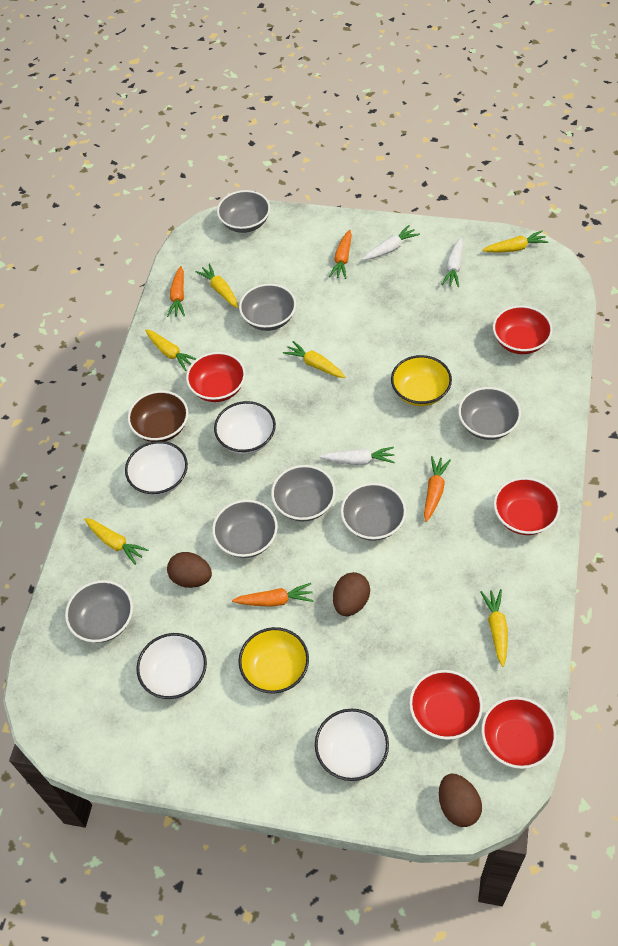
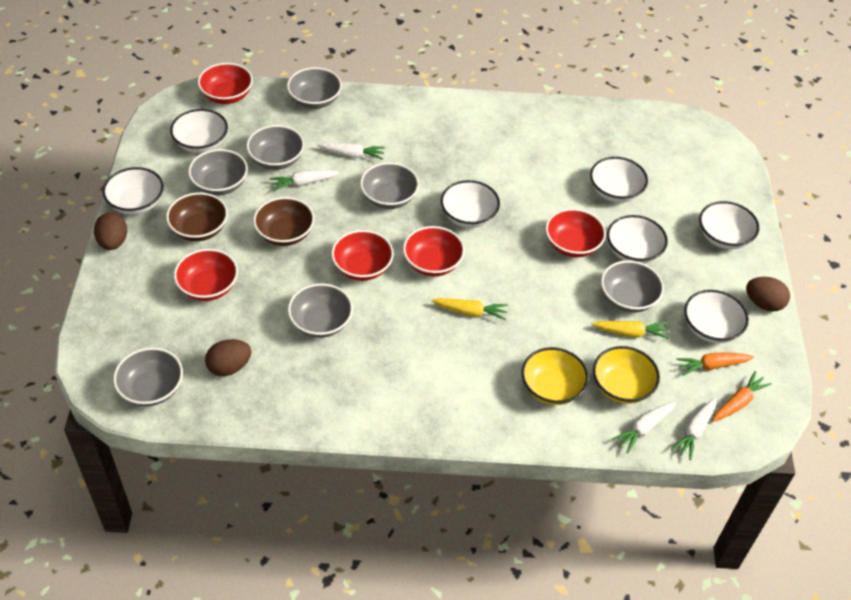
brown bowl: 1 -> 2
orange carrot: 4 -> 2
white bowl: 4 -> 7
white carrot: 3 -> 4
yellow carrot: 6 -> 2

